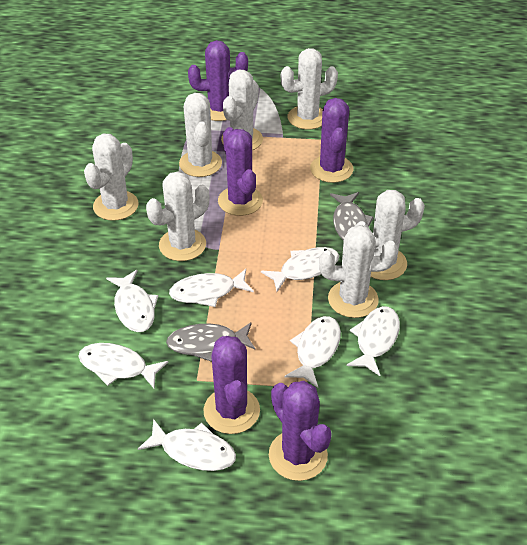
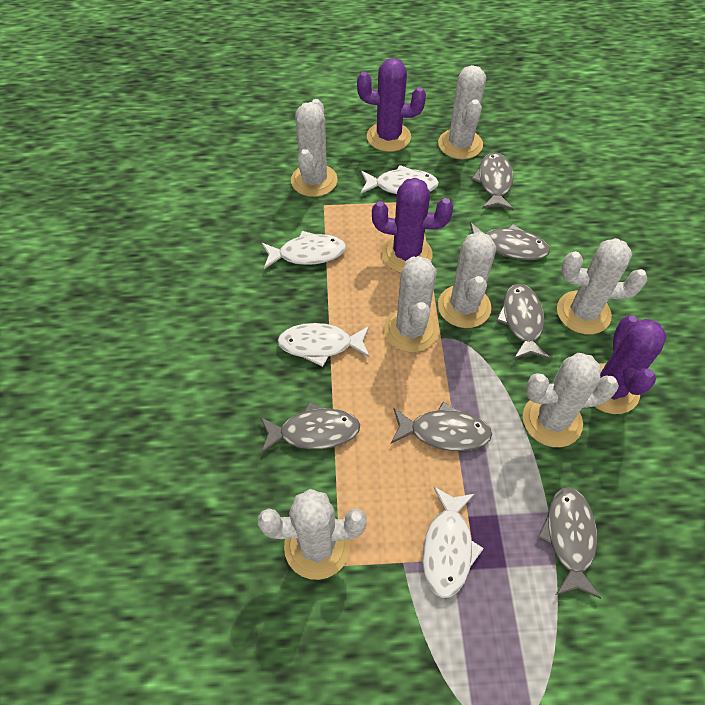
grey fish: 2 -> 6
purple cactus: 5 -> 3
white fish: 7 -> 4

